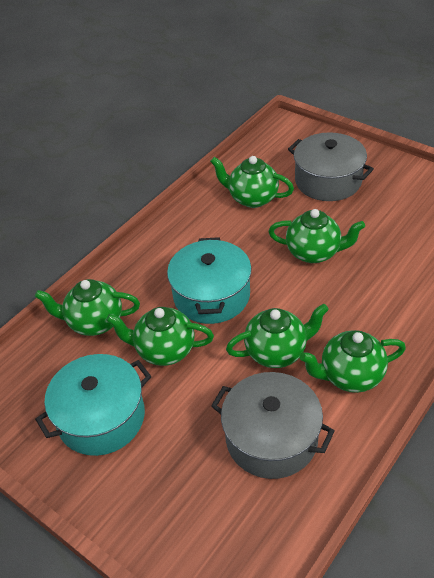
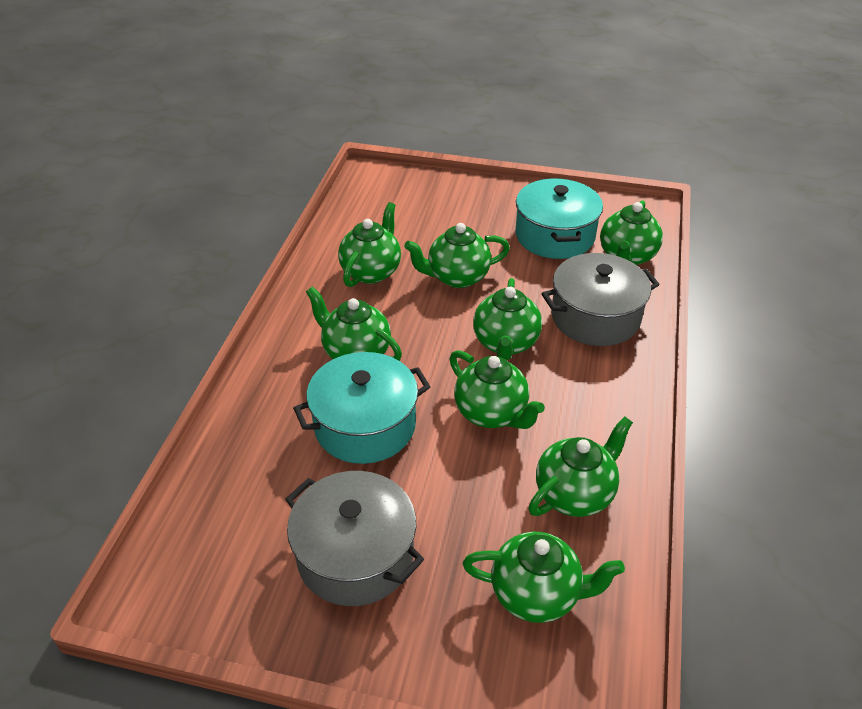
green teapot: 6 -> 8

